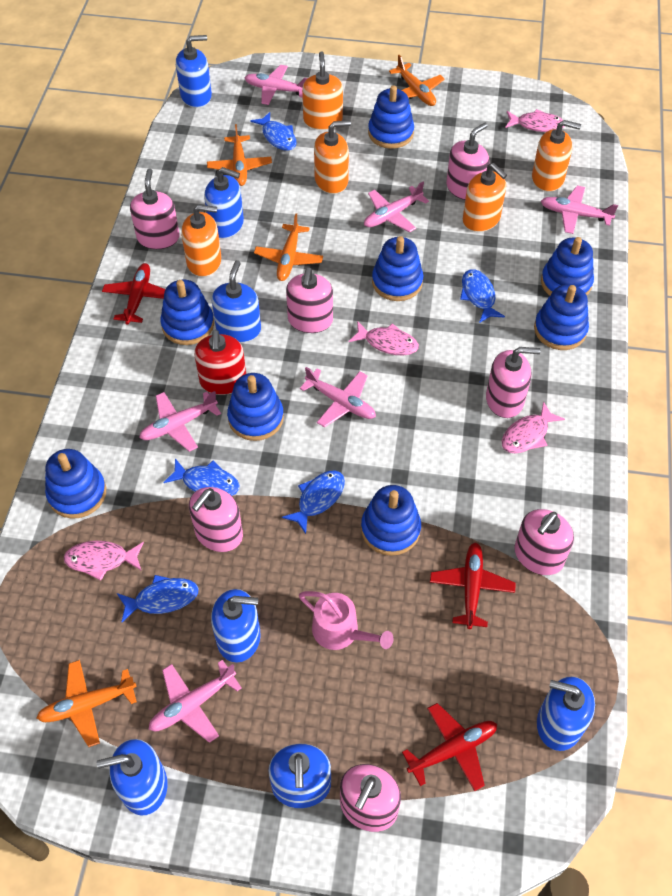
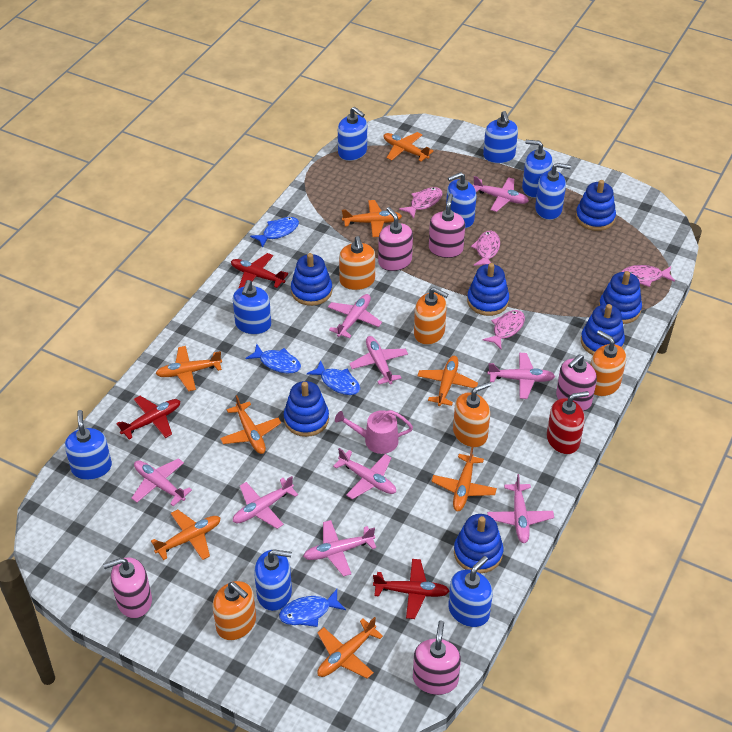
blue fish: 5 -> 4
blue soap dispenser: 7 -> 9
blue stacking toy: 8 -> 7
orange plane: 4 -> 8
pink plane: 6 -> 9
pink soap dispenser: 7 -> 5

